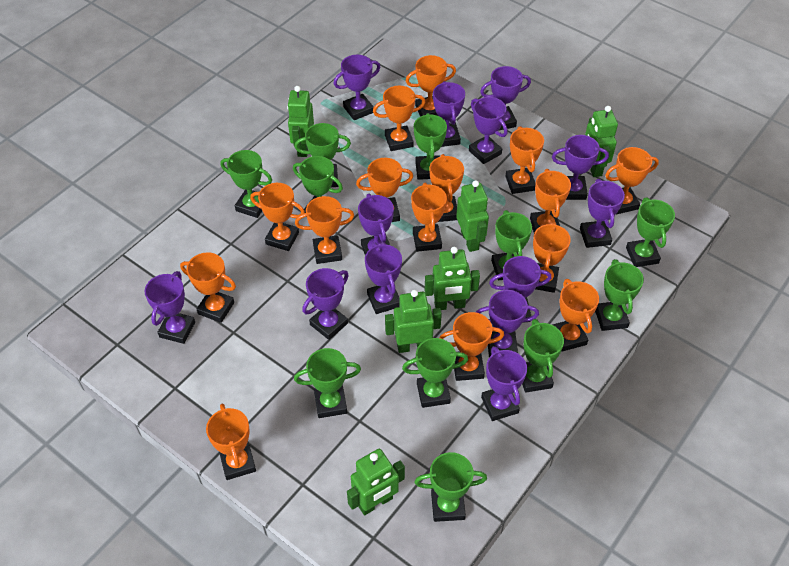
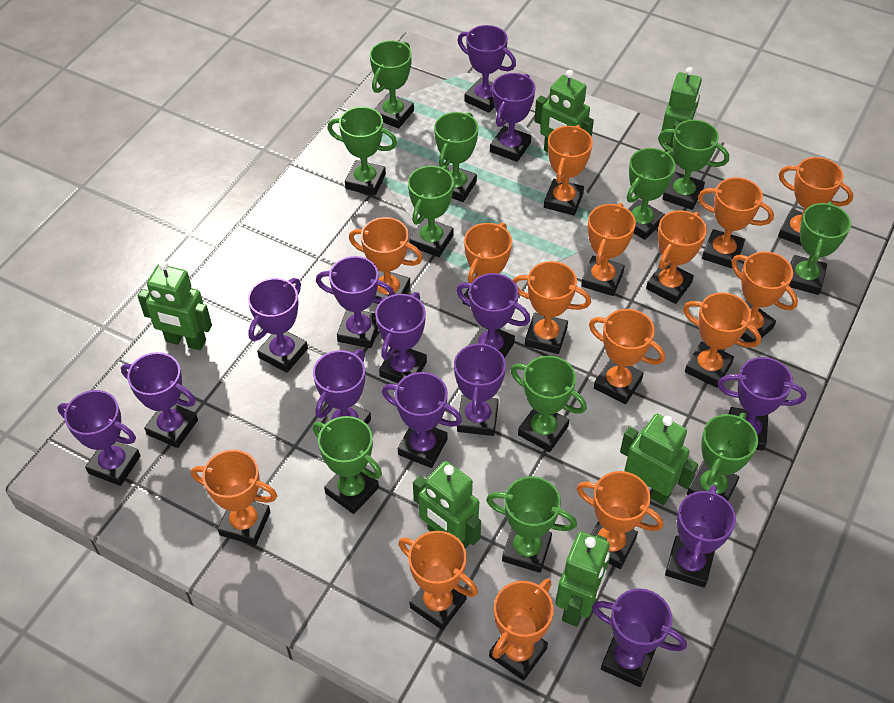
purple trophy: 13 -> 14

